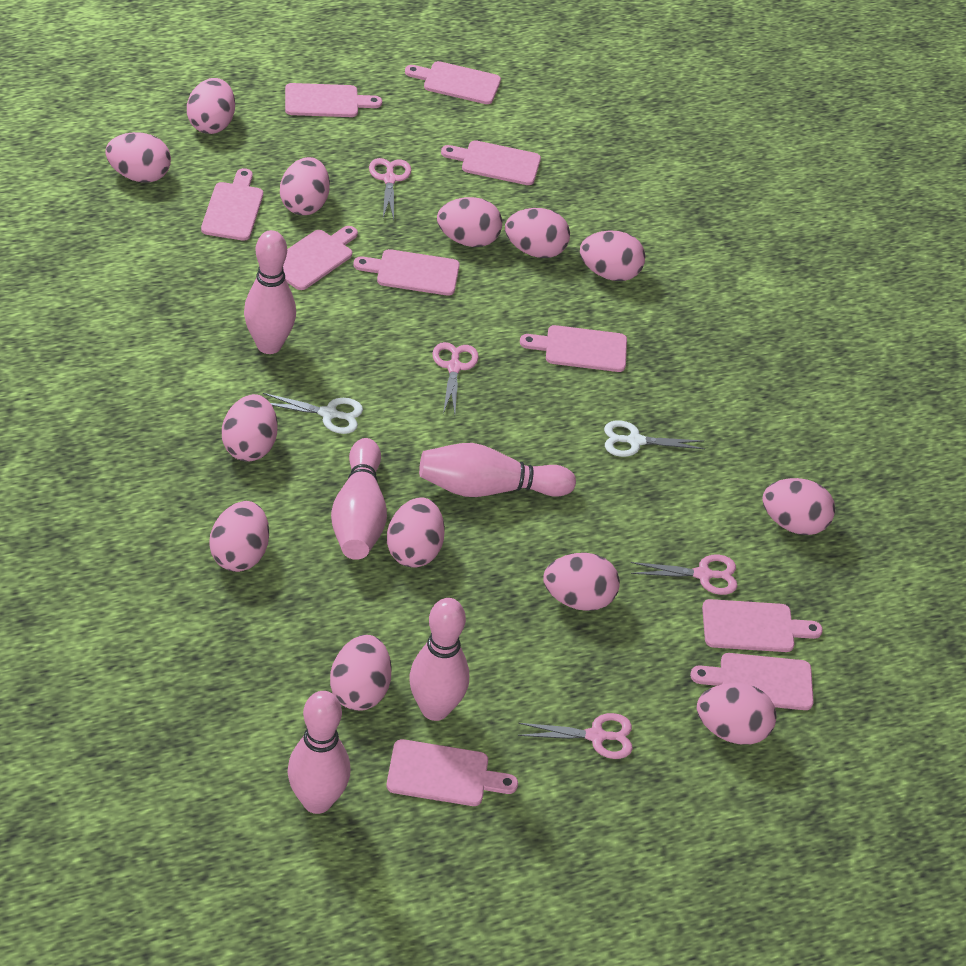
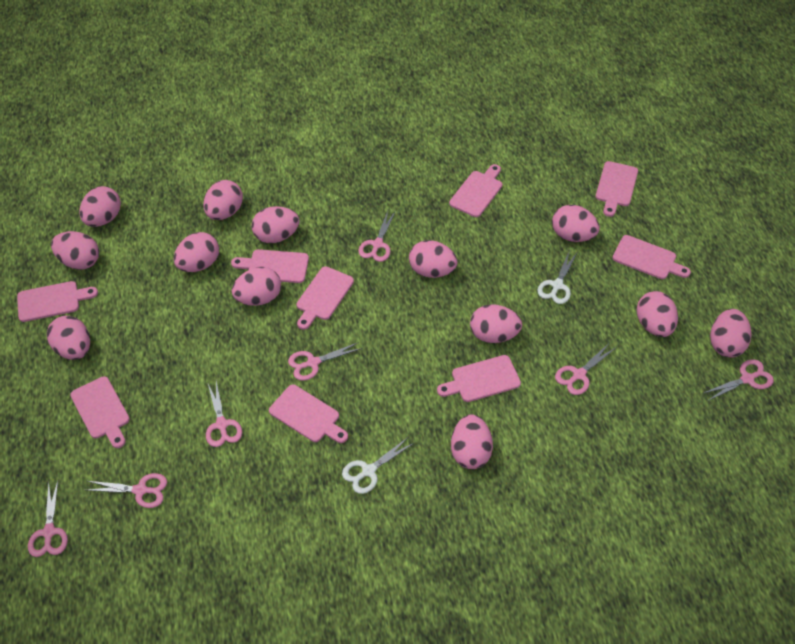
pink bowling pin: 5 -> 0
pink cutting board: 10 -> 9
pink scissors: 4 -> 7

